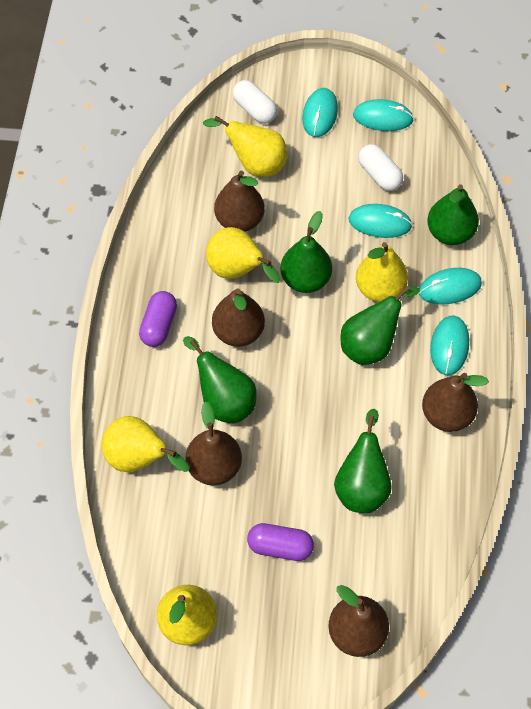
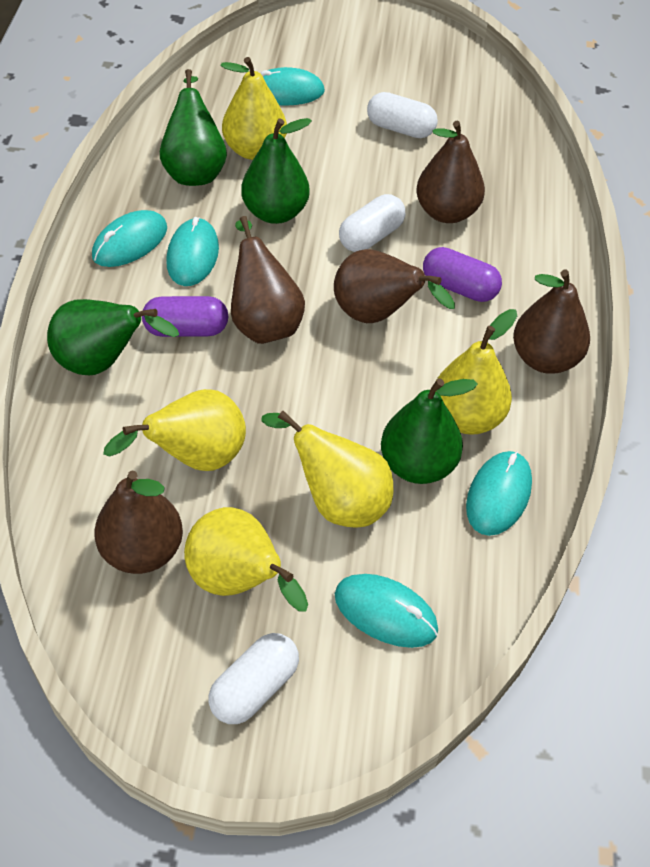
green pear: 5 -> 4
white capsule: 2 -> 3

